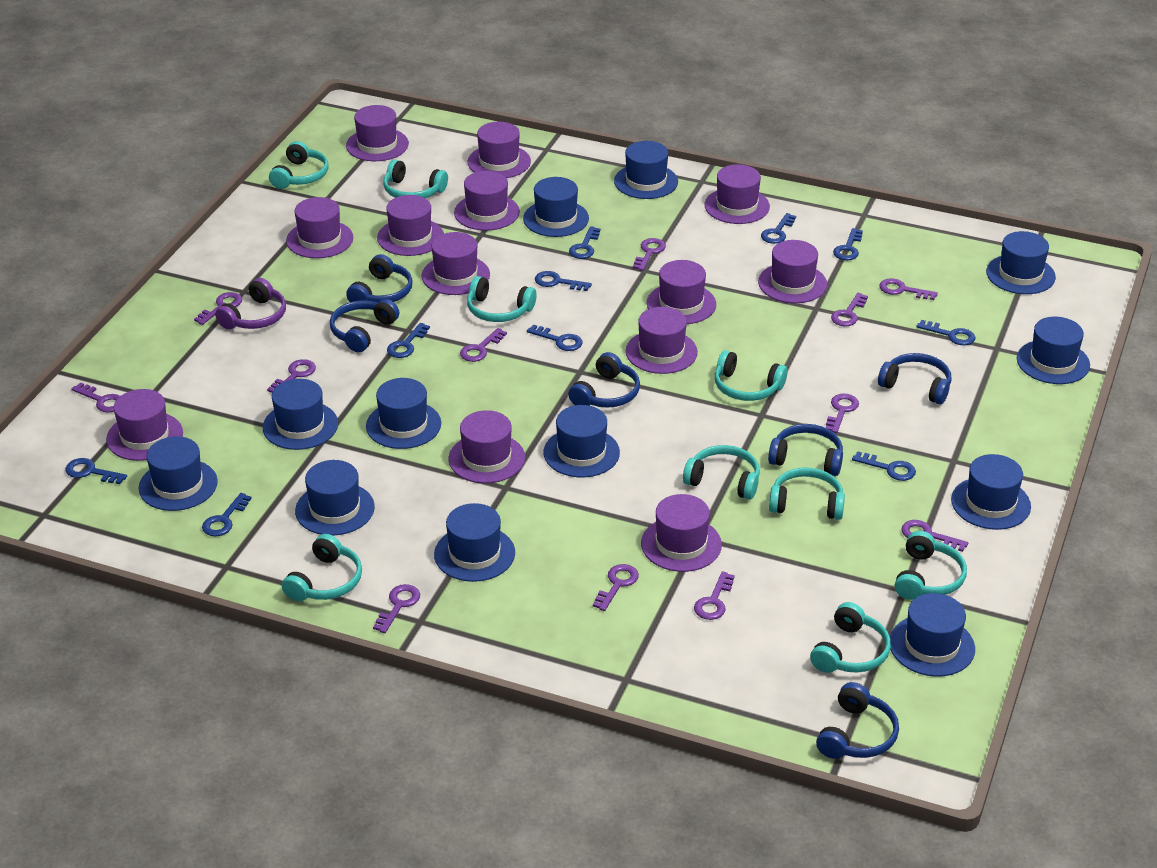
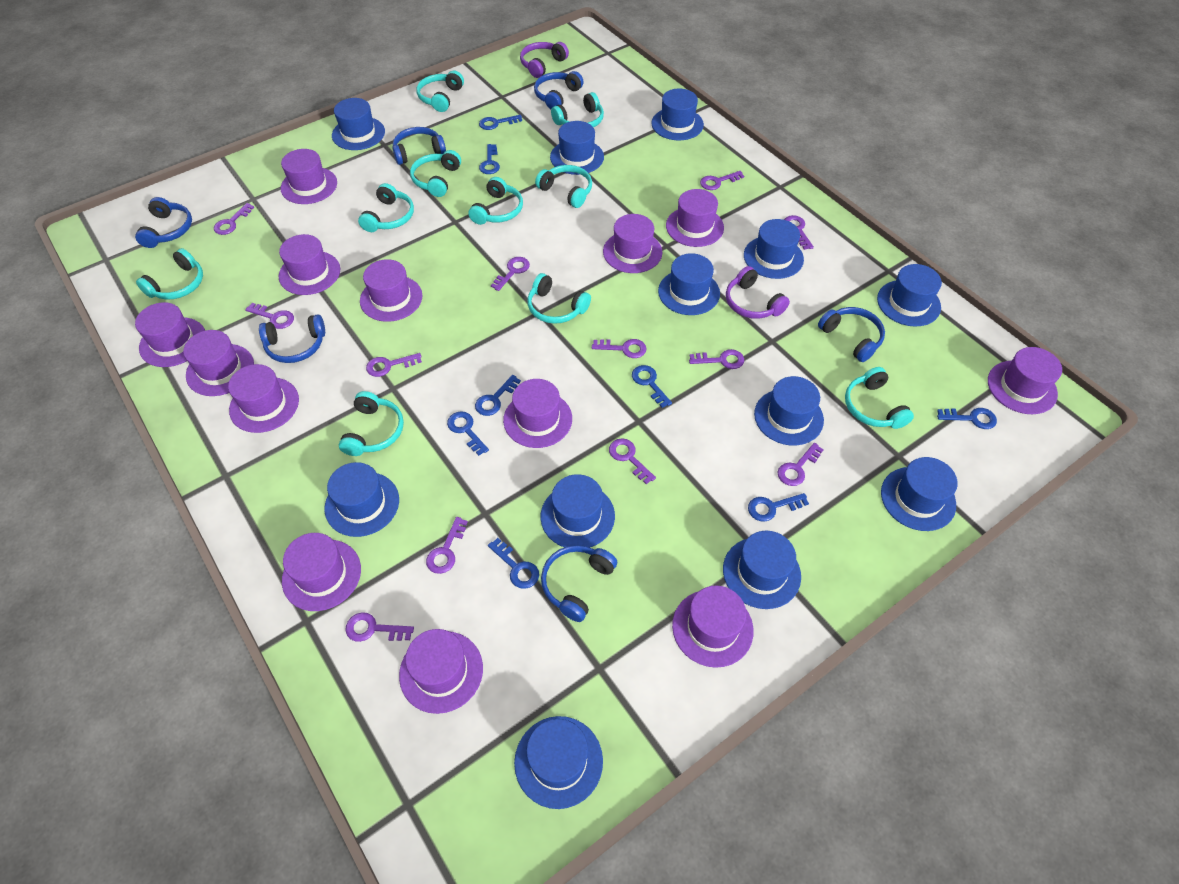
blue key: 10 -> 8
purple headphones: 1 -> 2
turquoise headphones: 9 -> 10

